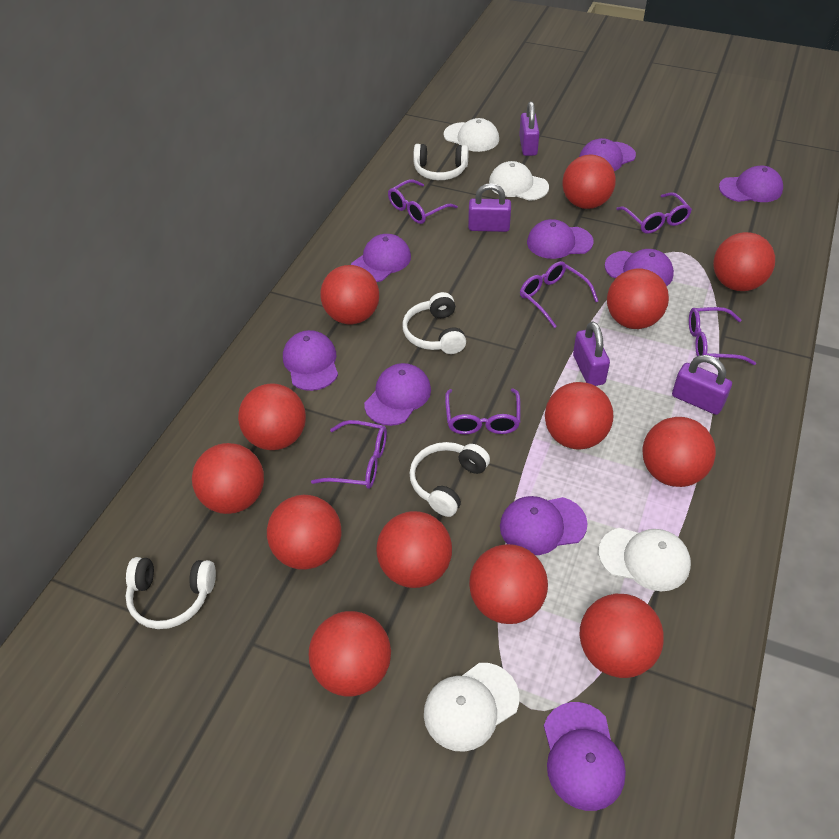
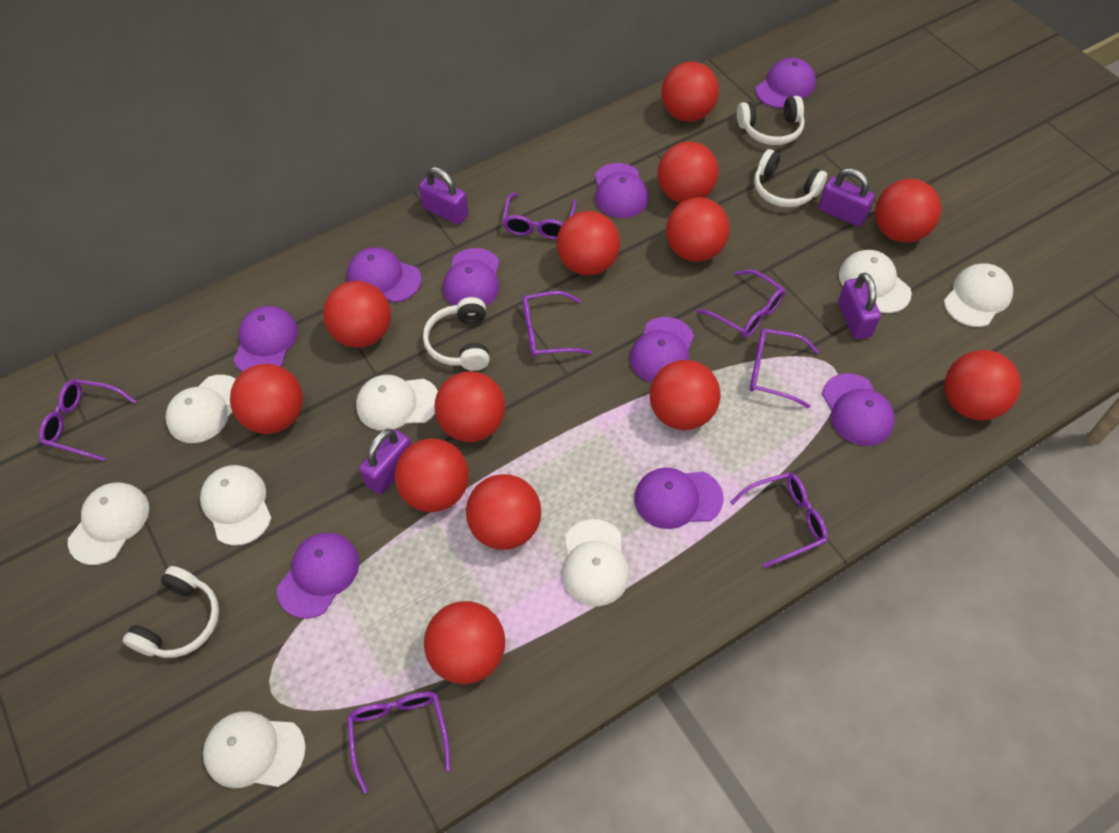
purple glasses: 6 -> 7
white cap: 4 -> 8

